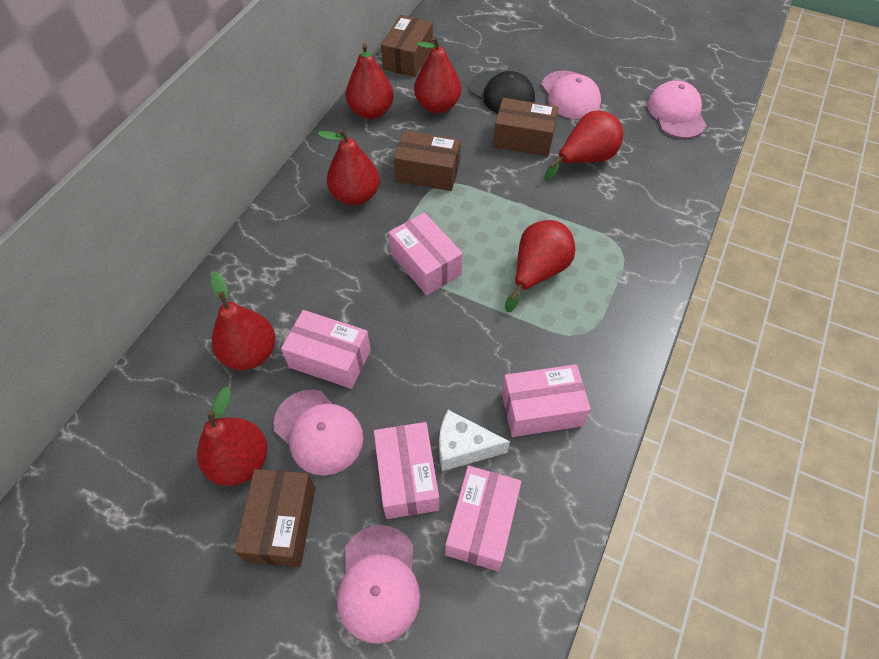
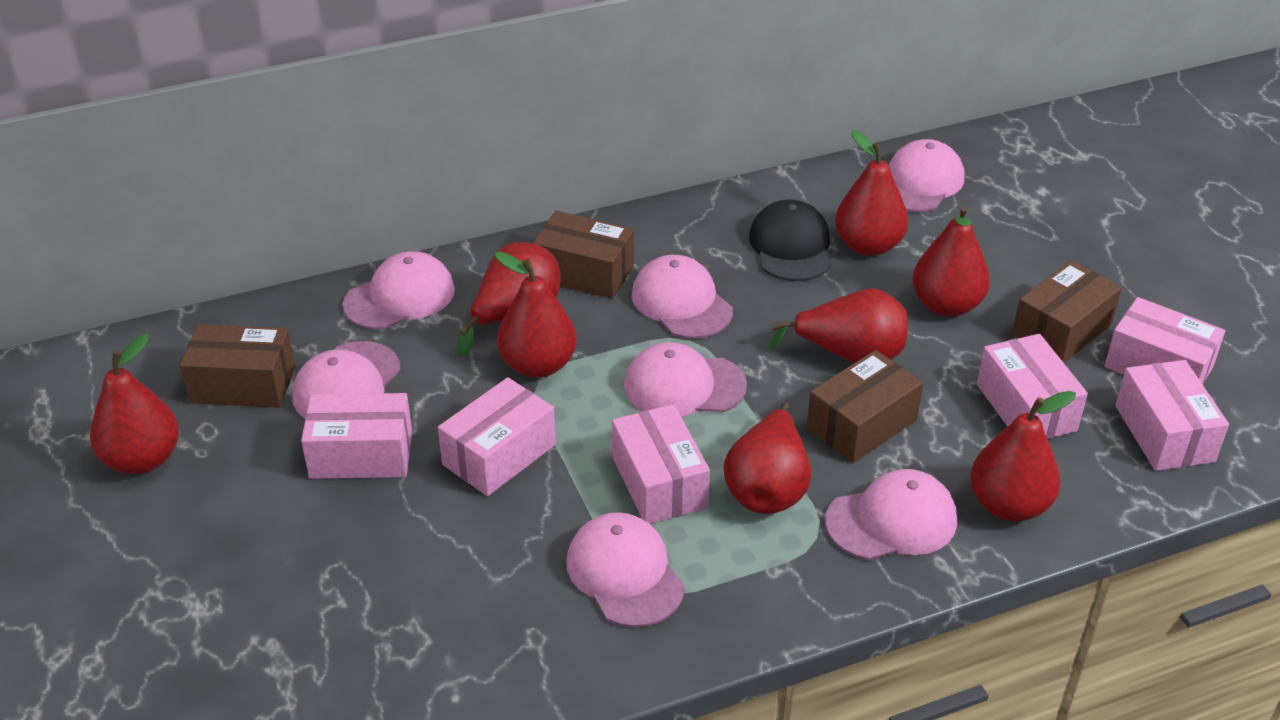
pink box: 5 -> 6
pink cap: 4 -> 7
red pear: 7 -> 8
white cheese: 1 -> 0

